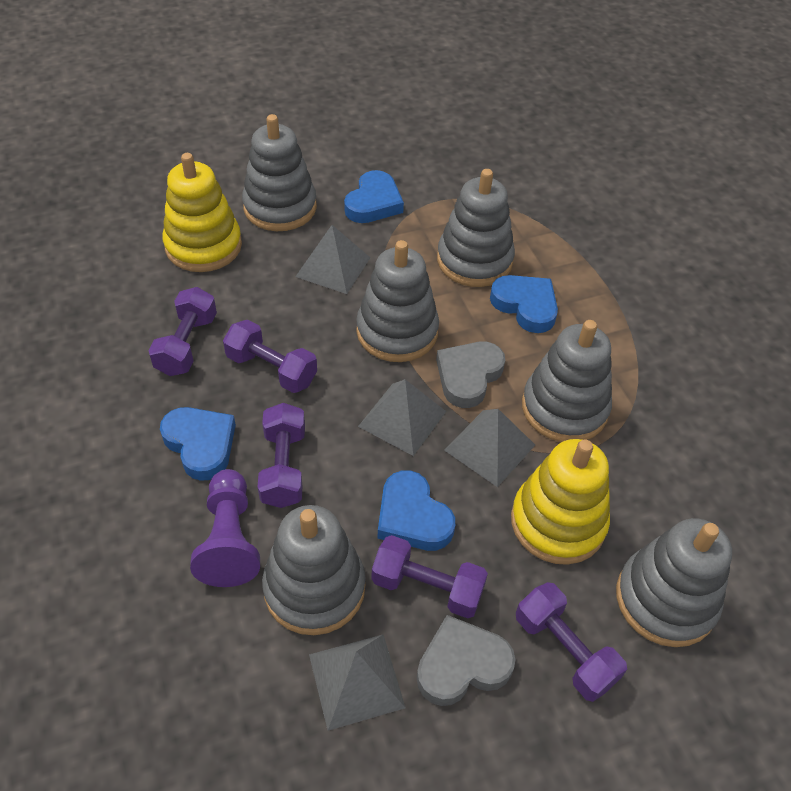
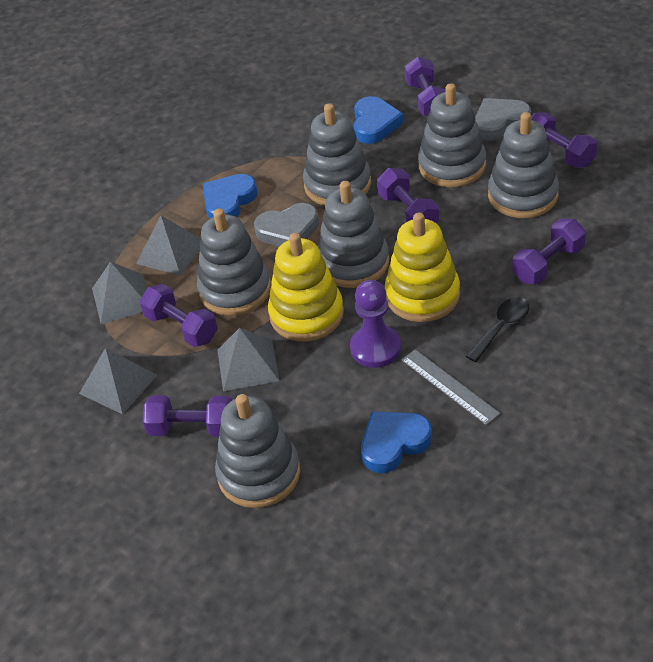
black spoon: 0 -> 1
blue heart: 4 -> 3
grey ruler: 0 -> 1
purple dumbbell: 5 -> 6

